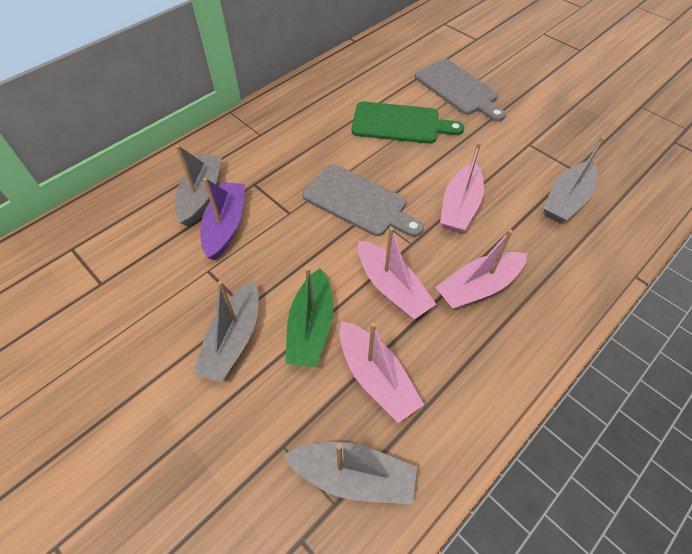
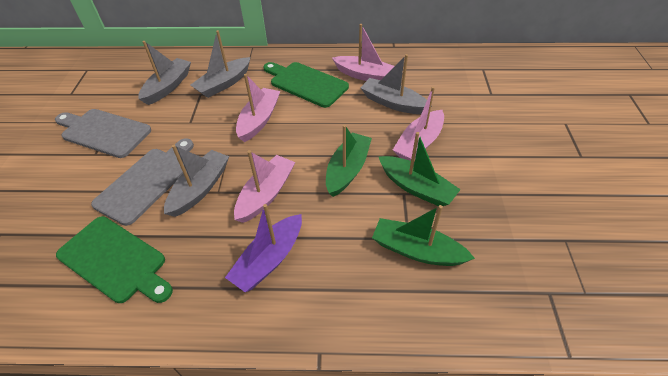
green boat: 1 -> 3
green cutting board: 1 -> 2

